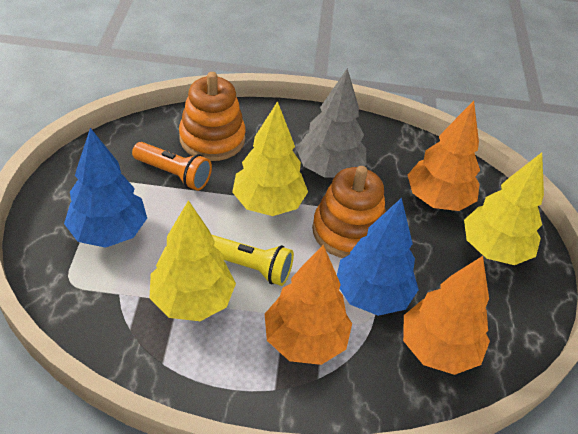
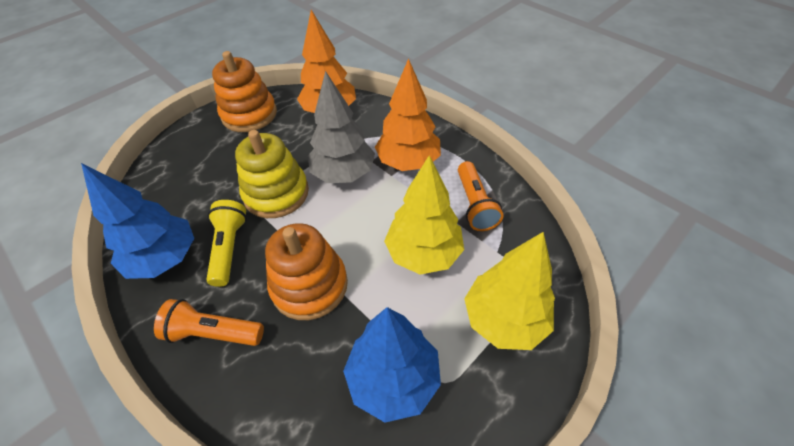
orange flashlight: 1 -> 2
orange tree: 3 -> 2
yellow stacking toy: 0 -> 1
yellow tree: 3 -> 2

